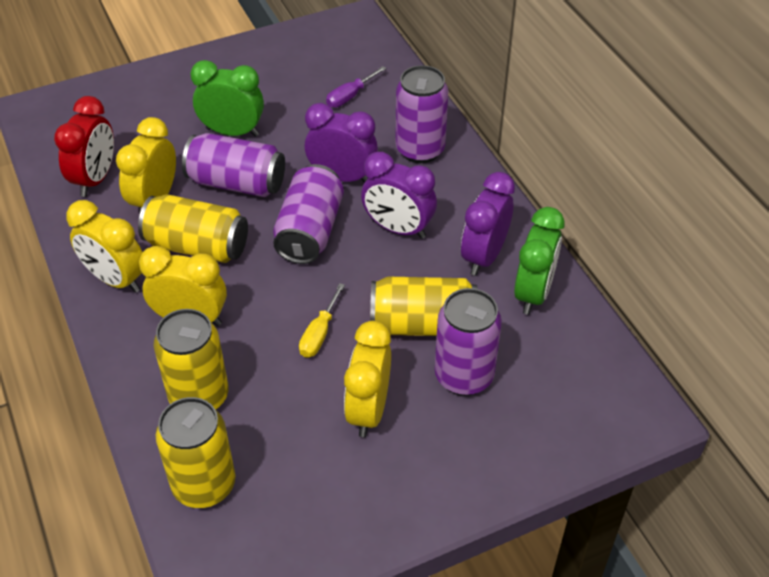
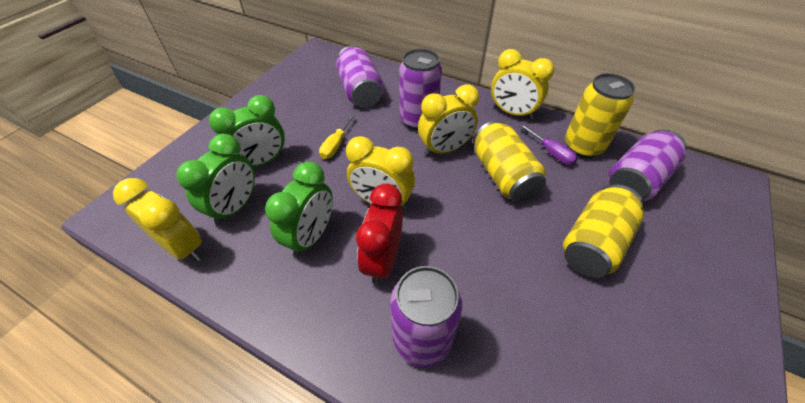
green clock: 2 -> 3
purple clock: 3 -> 0
yellow can: 4 -> 3

